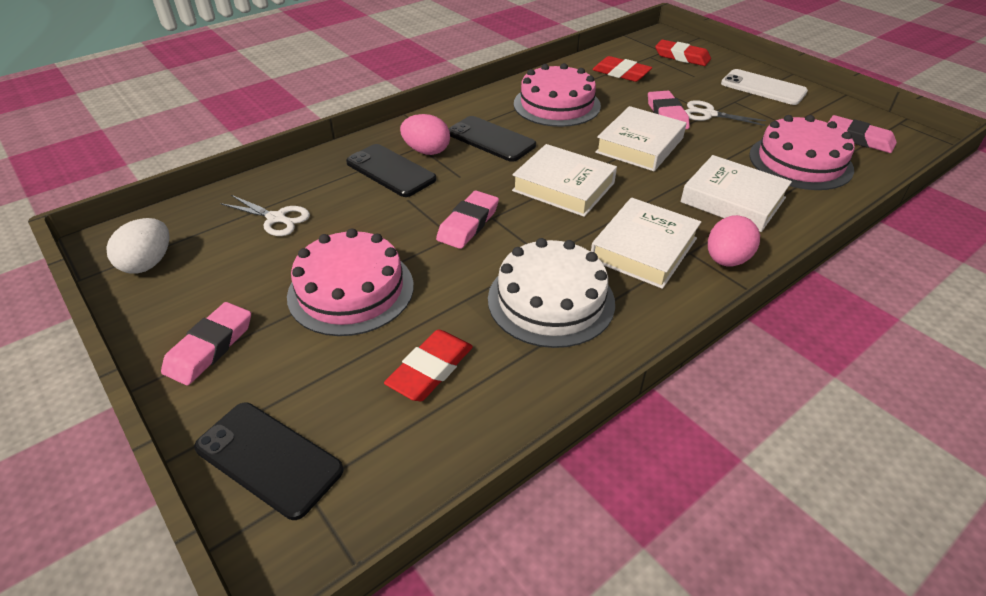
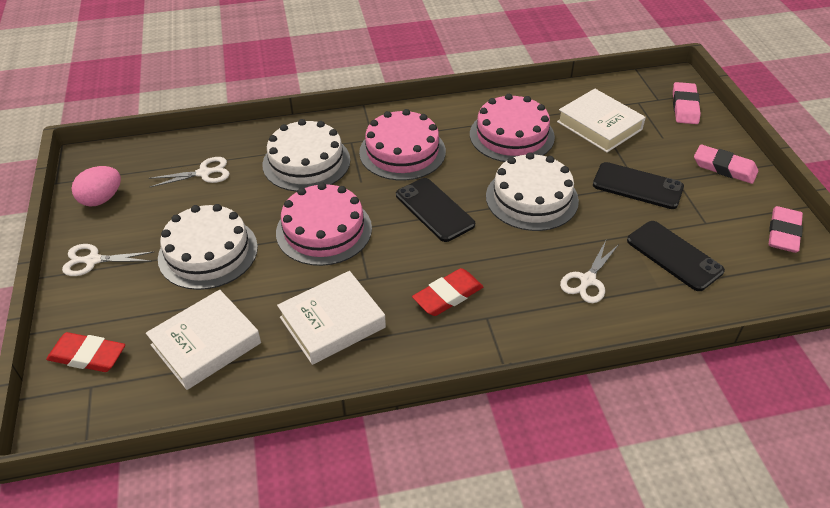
pink egg: 2 -> 1
pink eraser: 4 -> 3
red eraser: 3 -> 2
white book: 4 -> 3
white cake: 1 -> 3
white egg: 1 -> 0
white phone: 1 -> 0
white scissors: 2 -> 3

